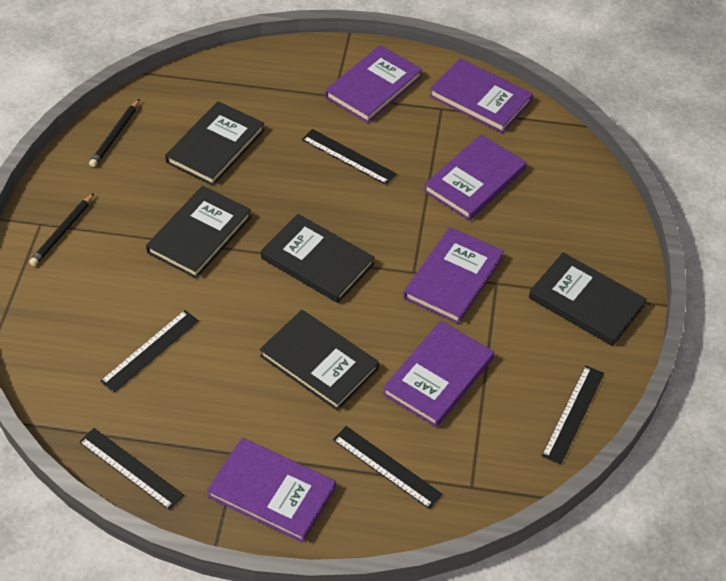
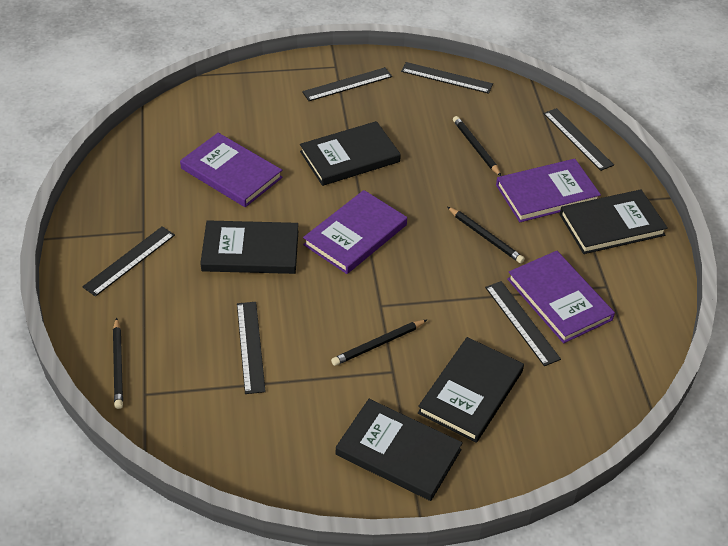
black pencil: 2 -> 4
black ruler: 5 -> 6
purple book: 6 -> 4

